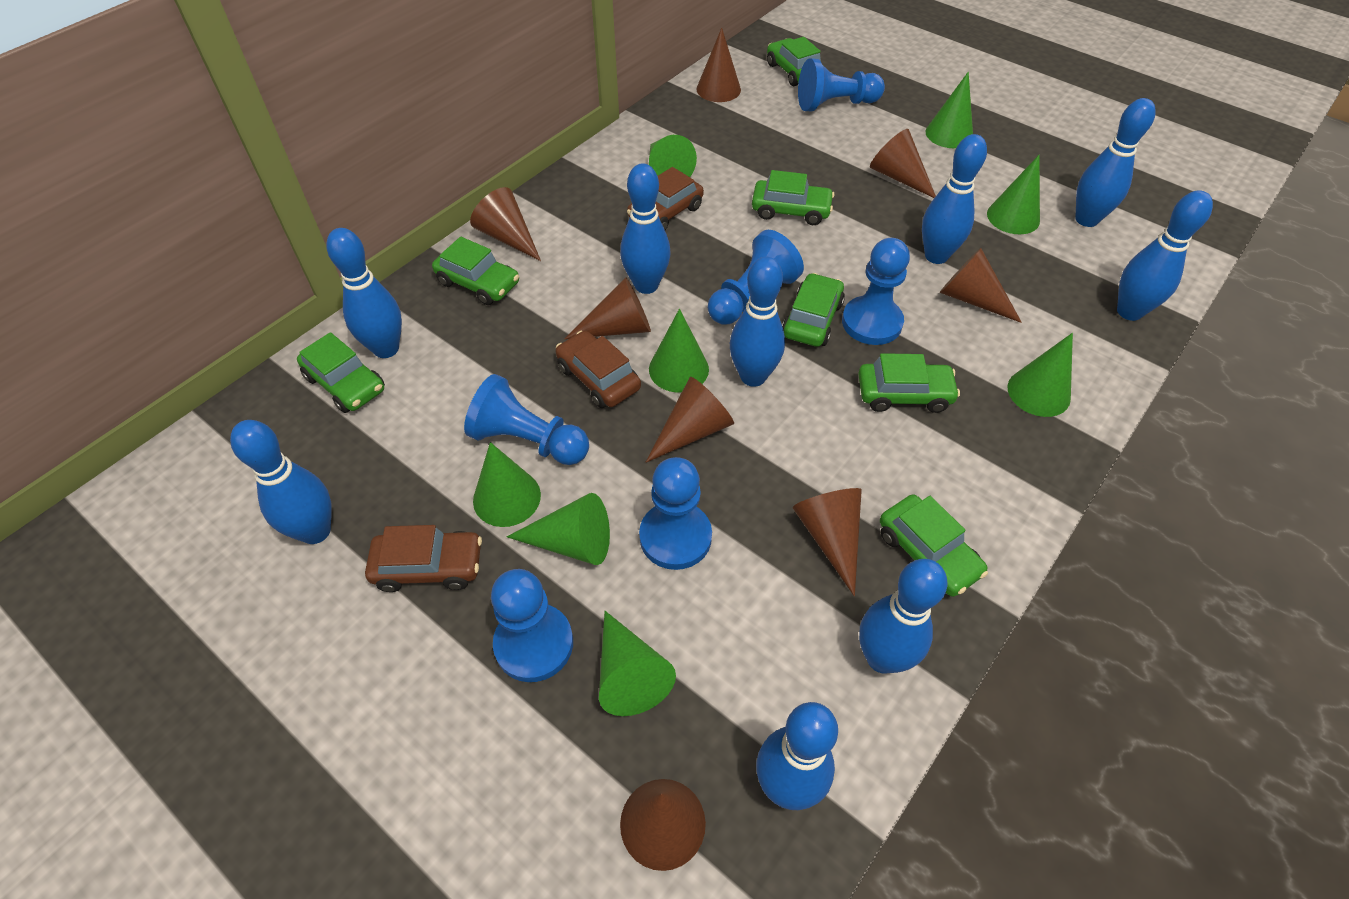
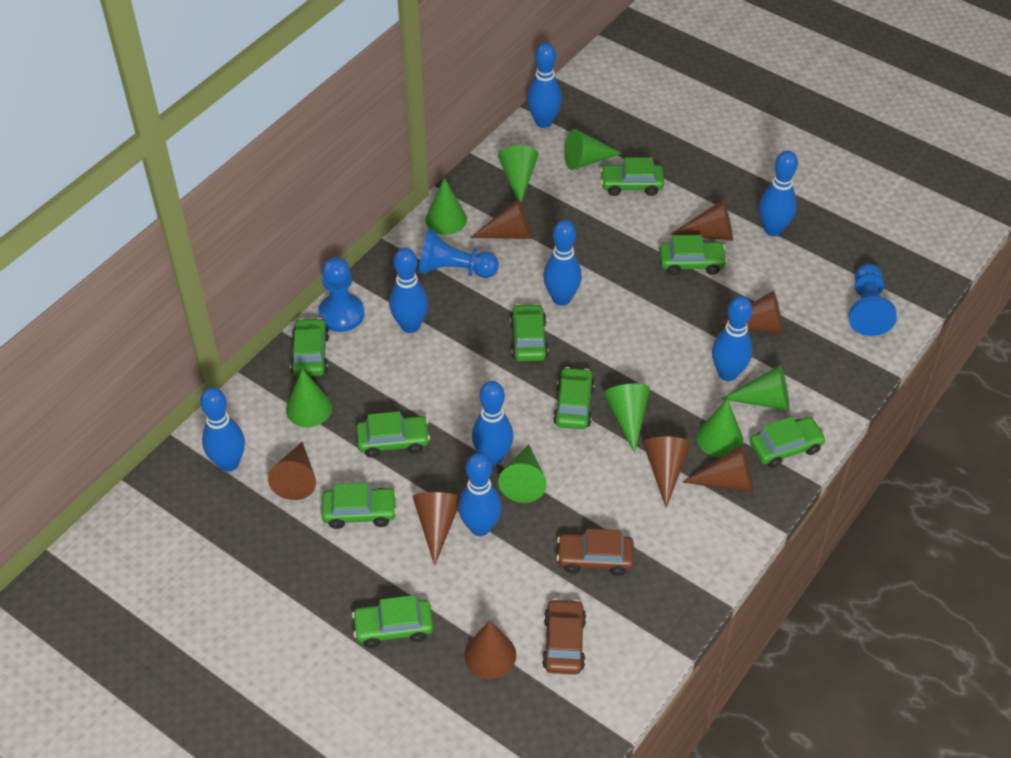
blue bowling pin: 9 -> 8
blue pawn: 6 -> 3
brown car: 3 -> 2
green car: 7 -> 9

